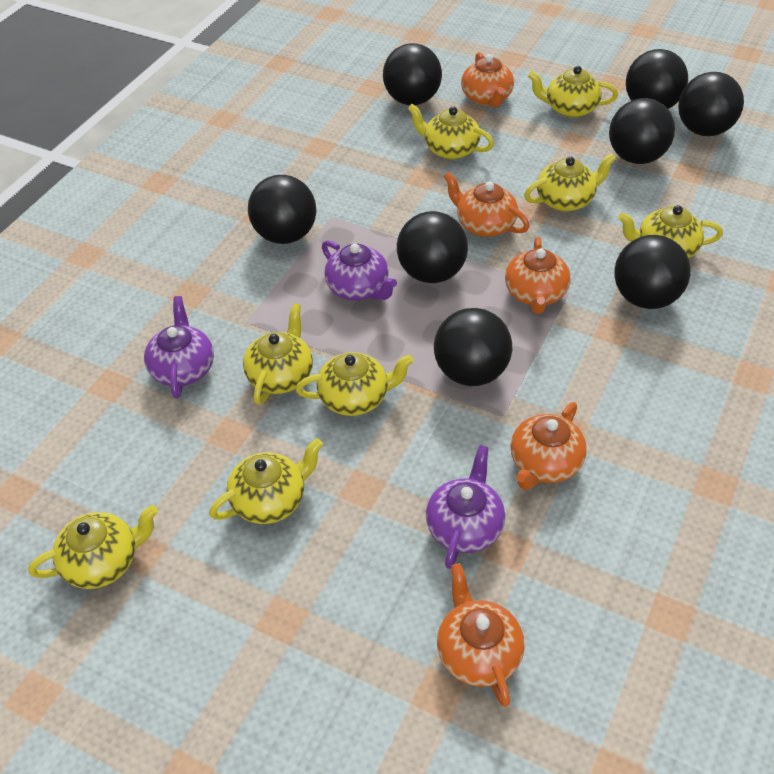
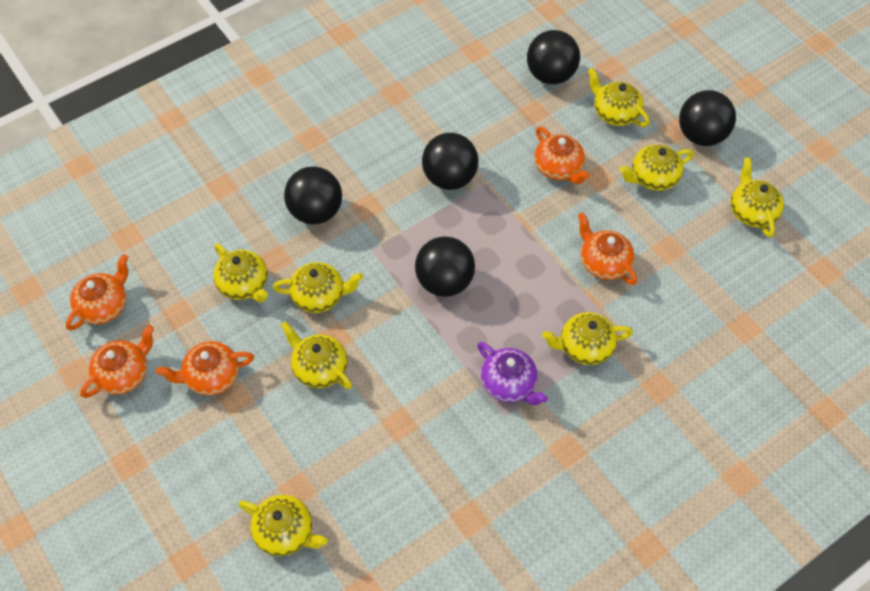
black ball: 8 -> 5
purple teapot: 3 -> 1

